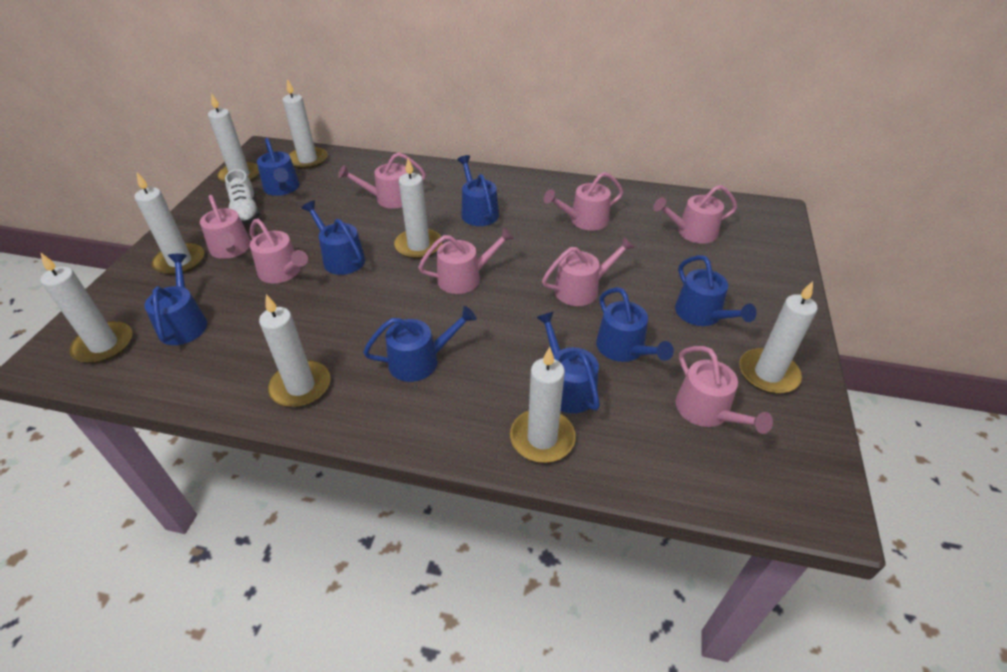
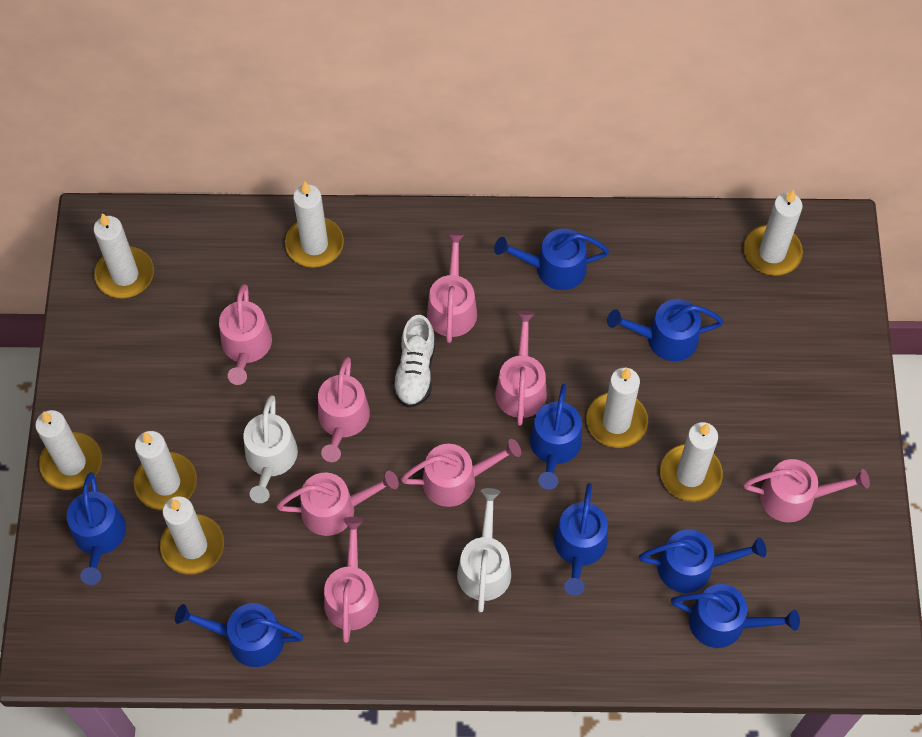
white watering can: 0 -> 2

